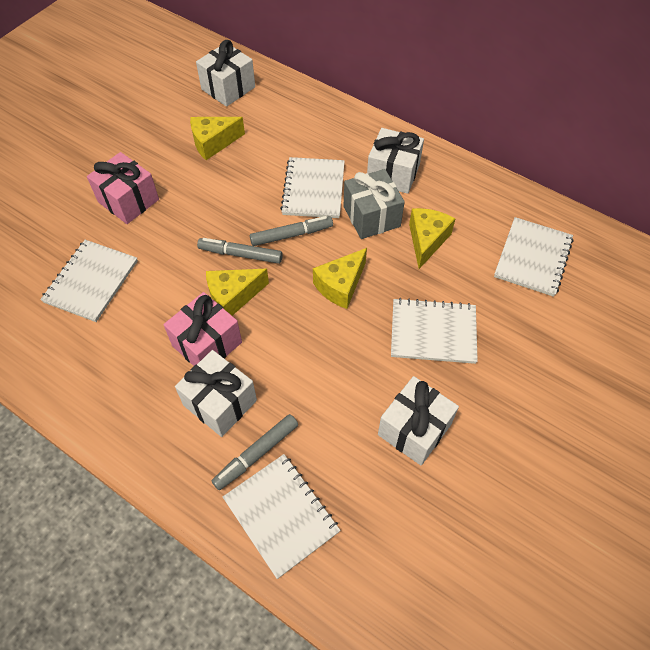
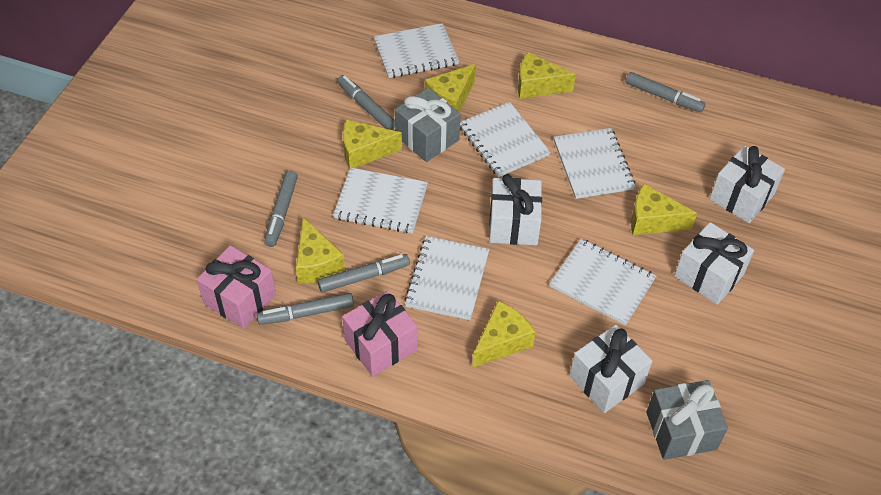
grey gift: 1 -> 2
grey marker: 3 -> 5
white notebook: 5 -> 6
yellow cheese: 4 -> 6

